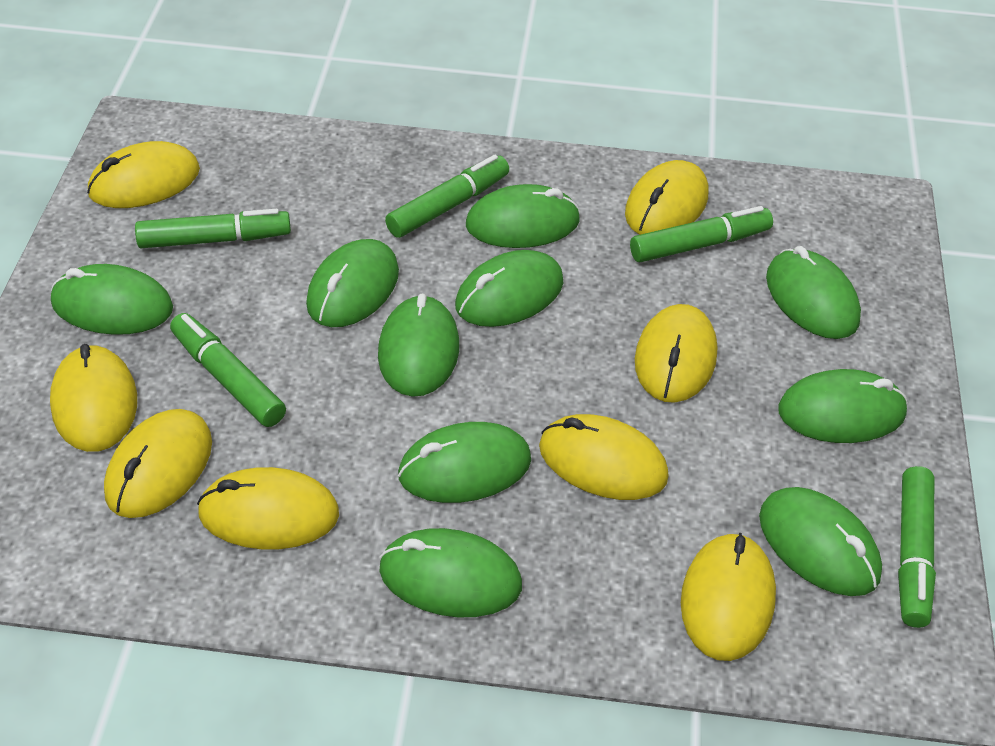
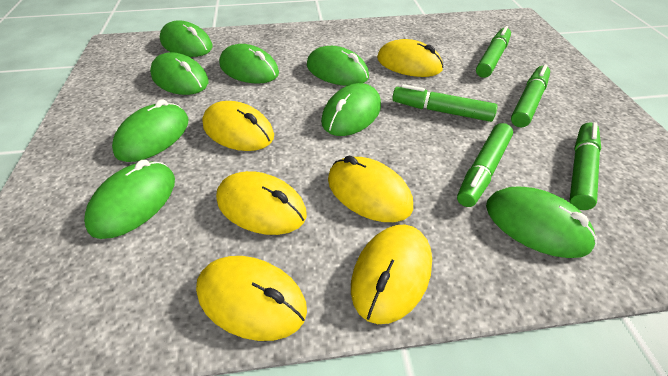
green mouse: 10 -> 8
yellow mouse: 8 -> 6

